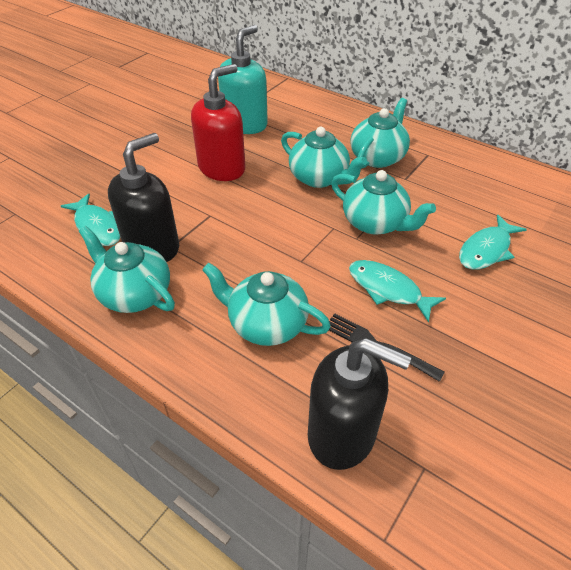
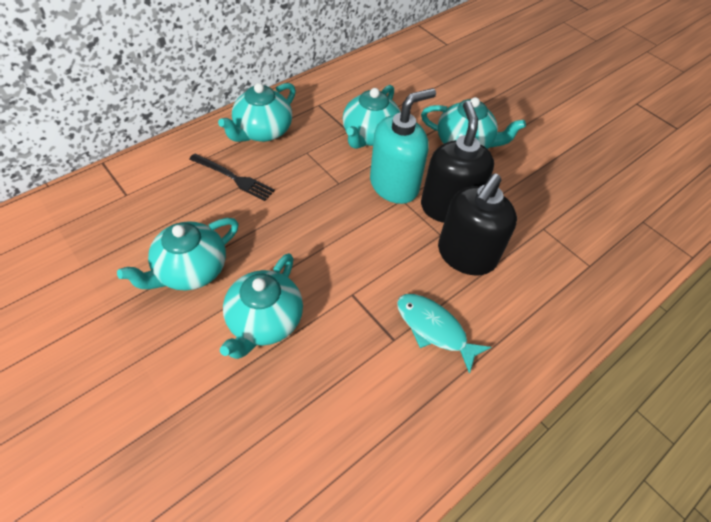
red soap dispenser: 1 -> 0
turquoise fish: 3 -> 1

